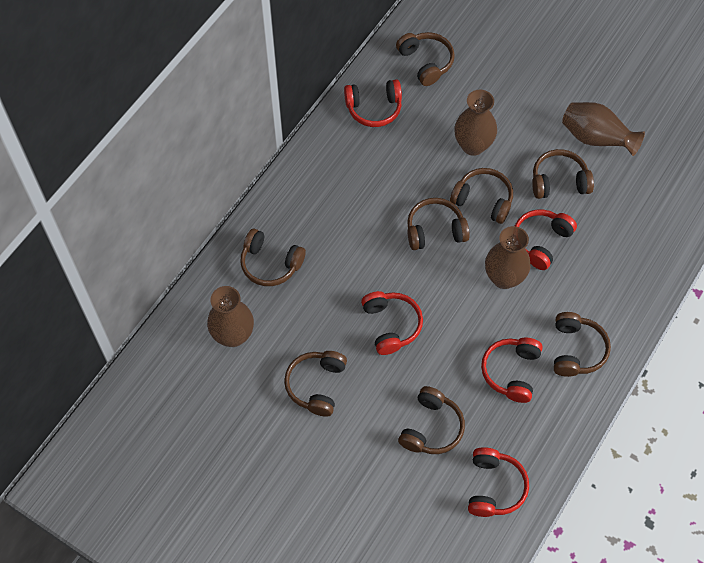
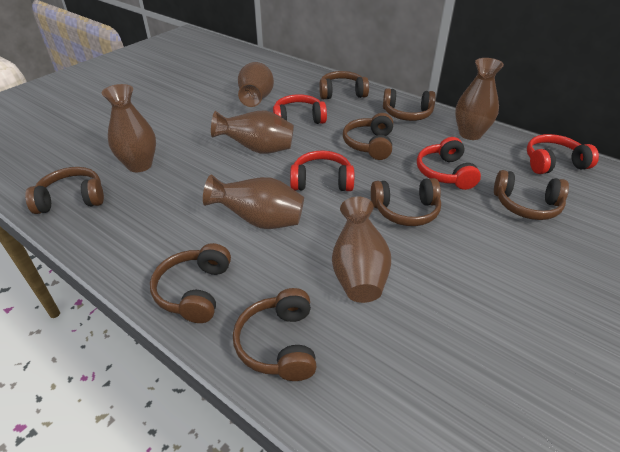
brown vase: 4 -> 6
red headphones: 5 -> 4

